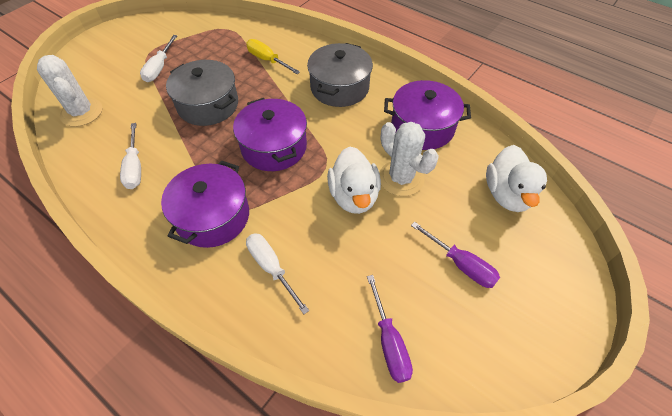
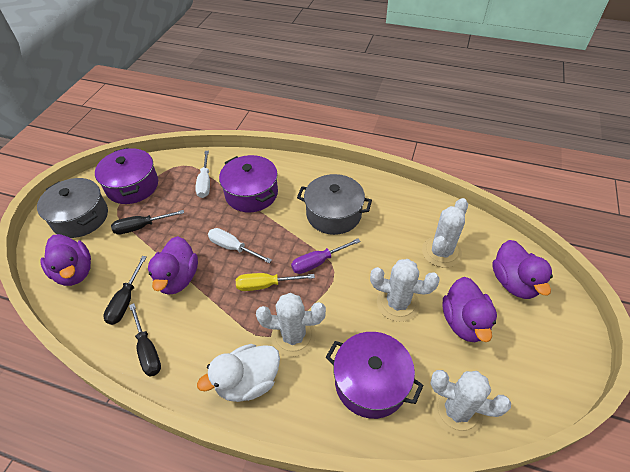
black screwdriver: 0 -> 3
purple duck: 0 -> 4
purple screwdriver: 2 -> 1
white cactus: 2 -> 4
white duck: 2 -> 1
white screwdriver: 3 -> 2

